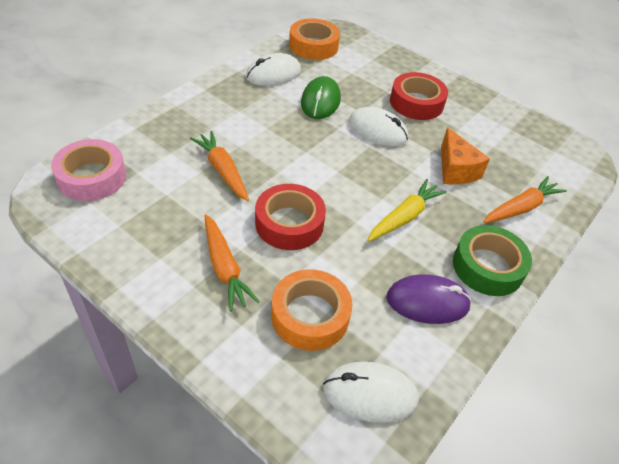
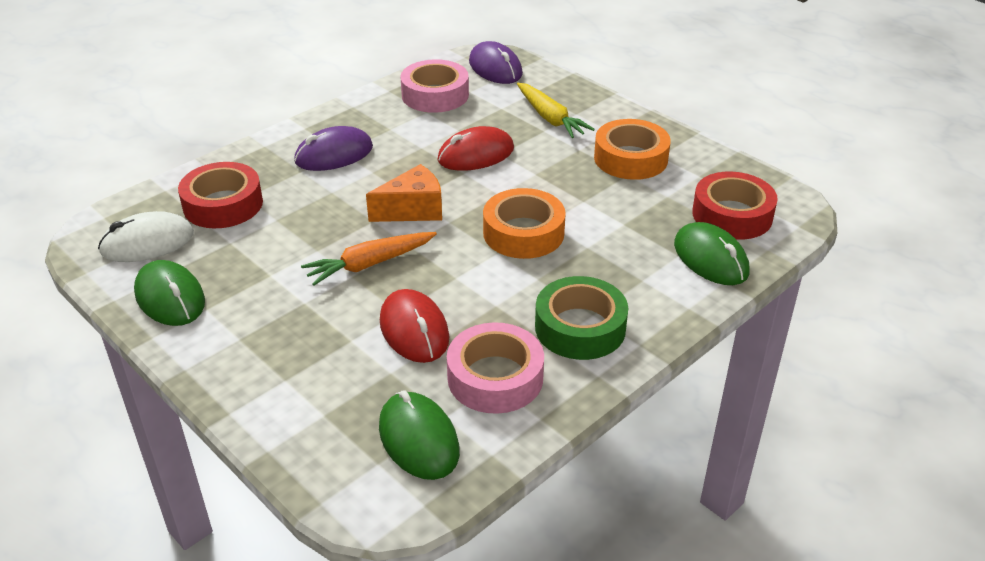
green mouse: 1 -> 3
orange carrot: 3 -> 1
pink tape: 1 -> 2
purple mouse: 1 -> 2
red mouse: 0 -> 2
white mouse: 3 -> 1

